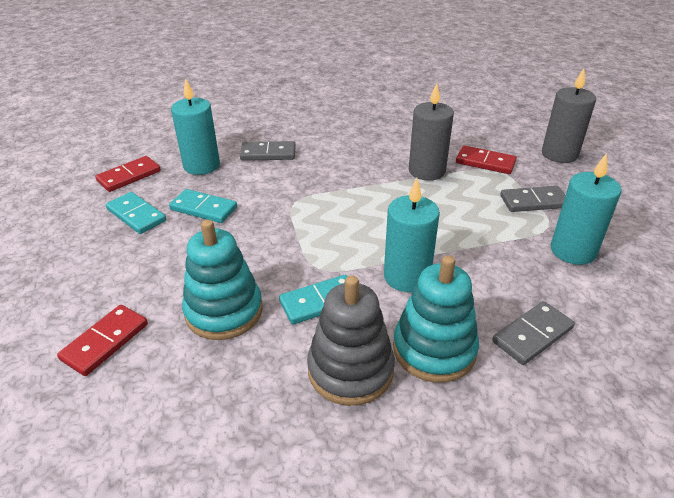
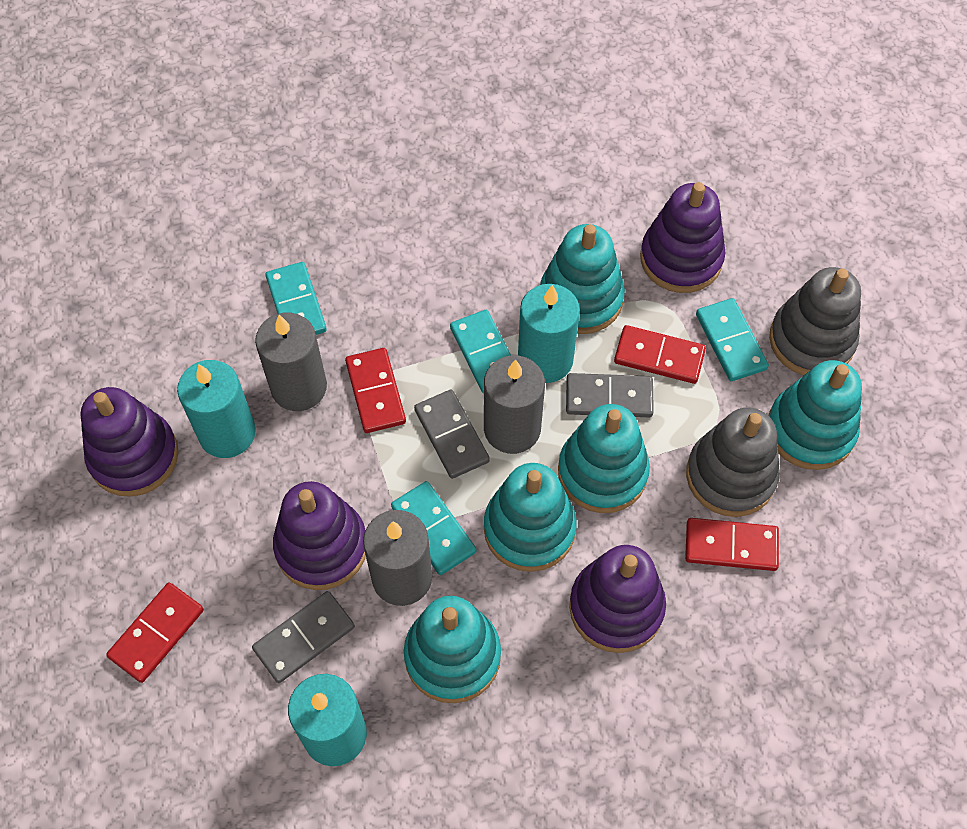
grey candle: 2 -> 3
grey stacking toy: 1 -> 2
purple stacking toy: 0 -> 4
red domino: 3 -> 4
turquoise domino: 3 -> 4
turquoise stacking toy: 2 -> 5

